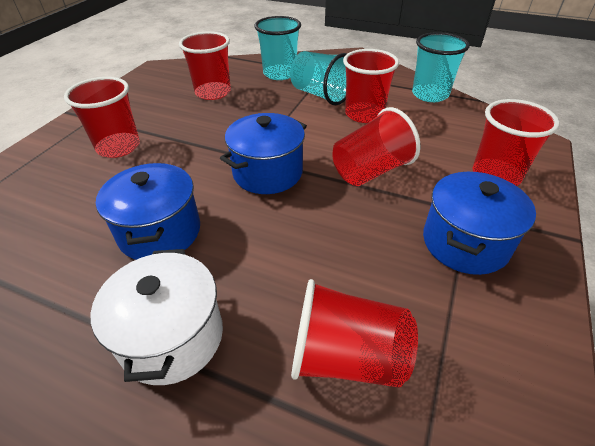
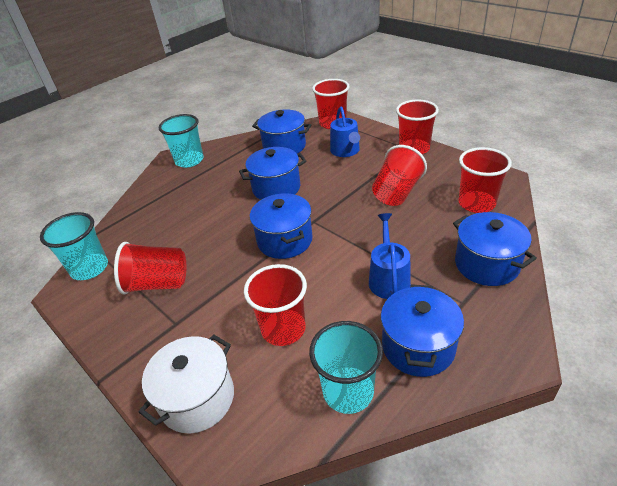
blue pot: 3 -> 5
blue watering can: 0 -> 2

